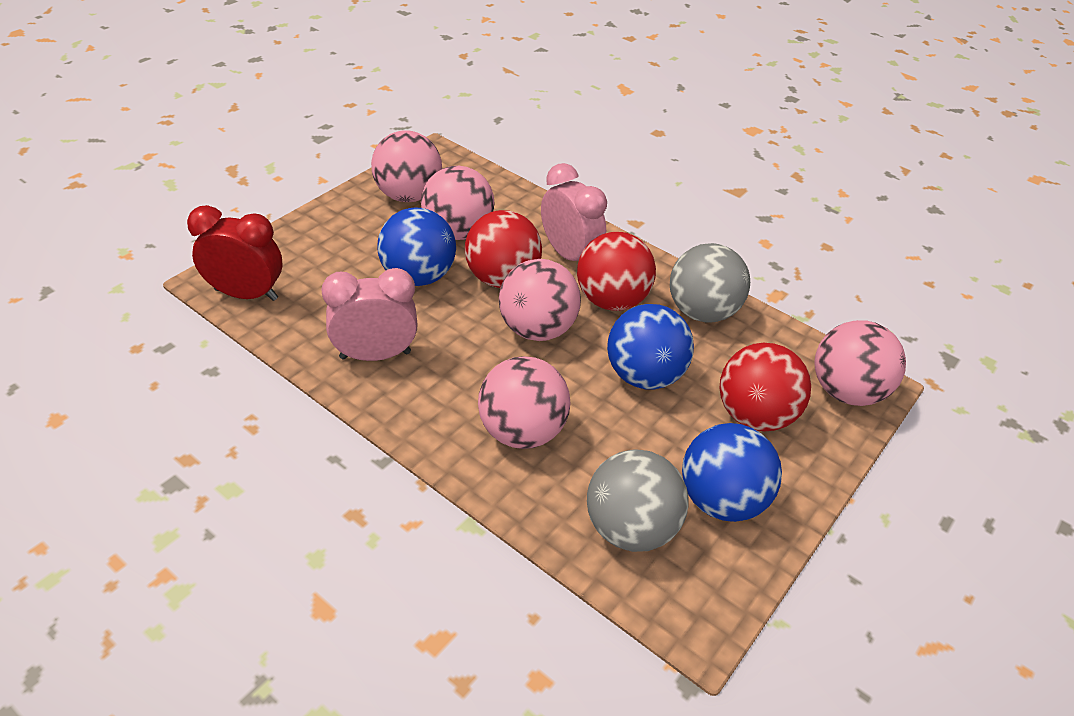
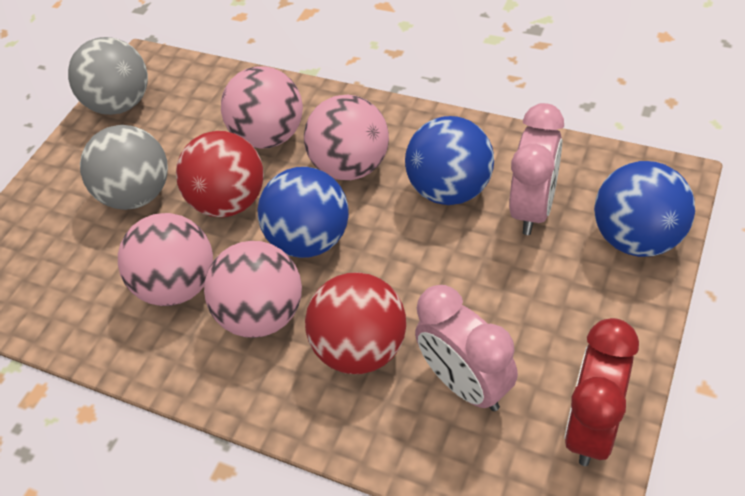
pink ball: 5 -> 4
red ball: 3 -> 2

